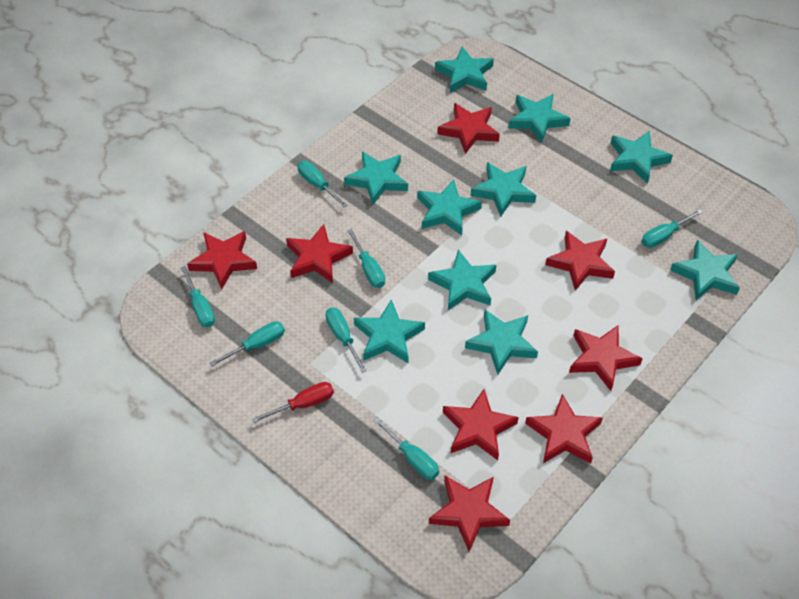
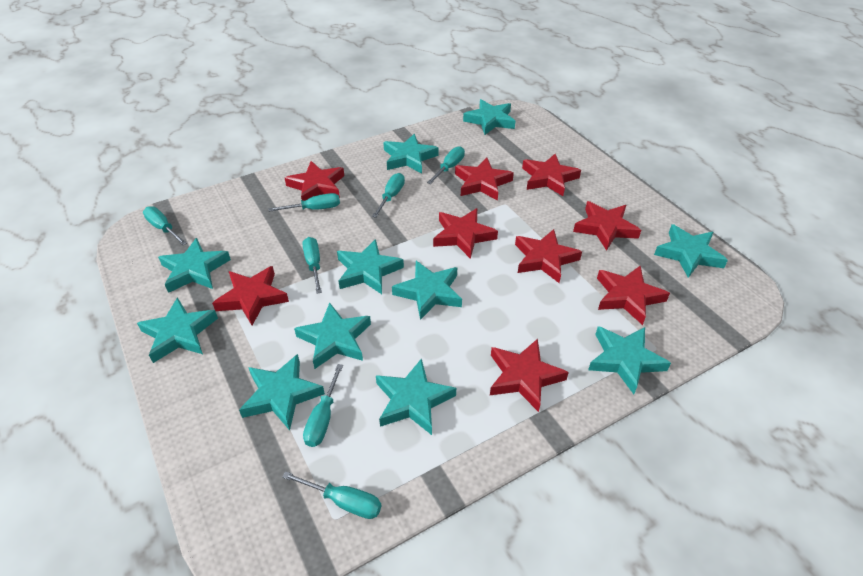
red screwdriver: 1 -> 0
red star: 8 -> 9
turquoise star: 10 -> 11

